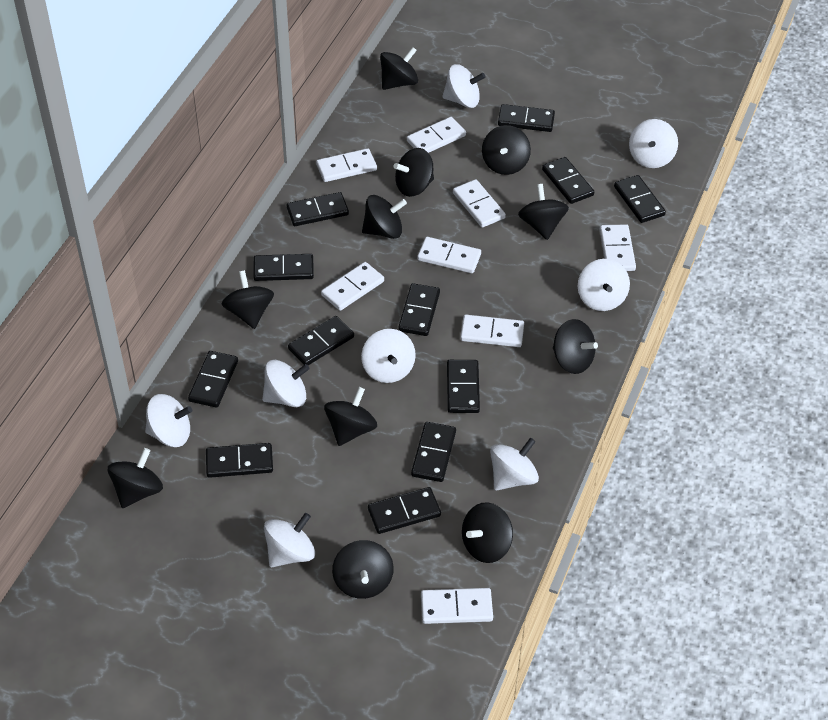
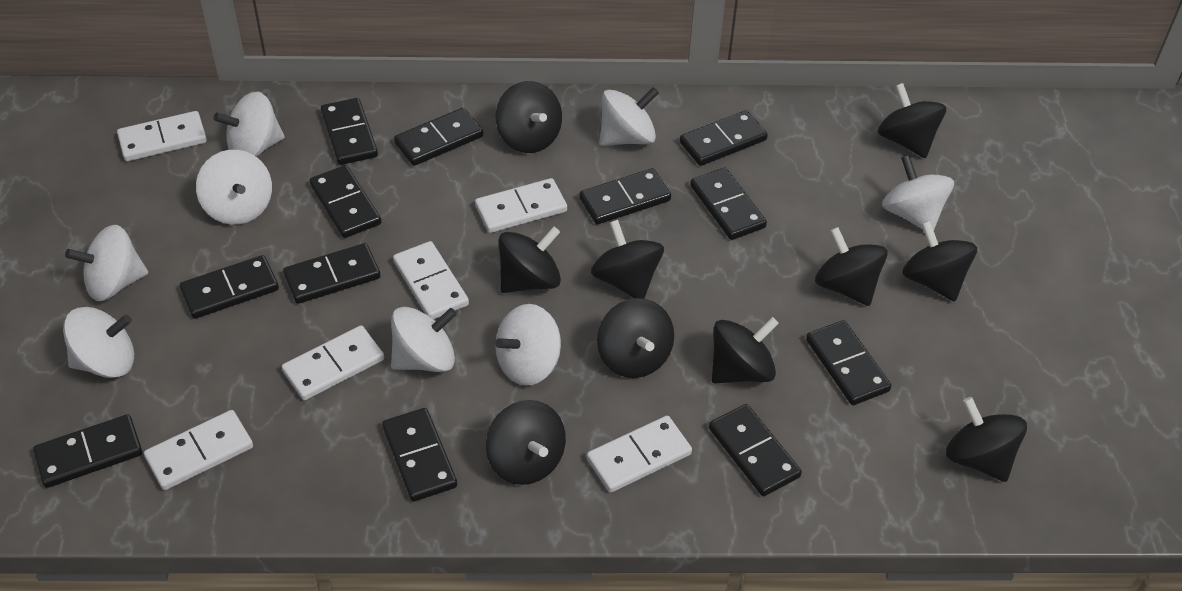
black spinning top: 11 -> 10
white domino: 8 -> 6

